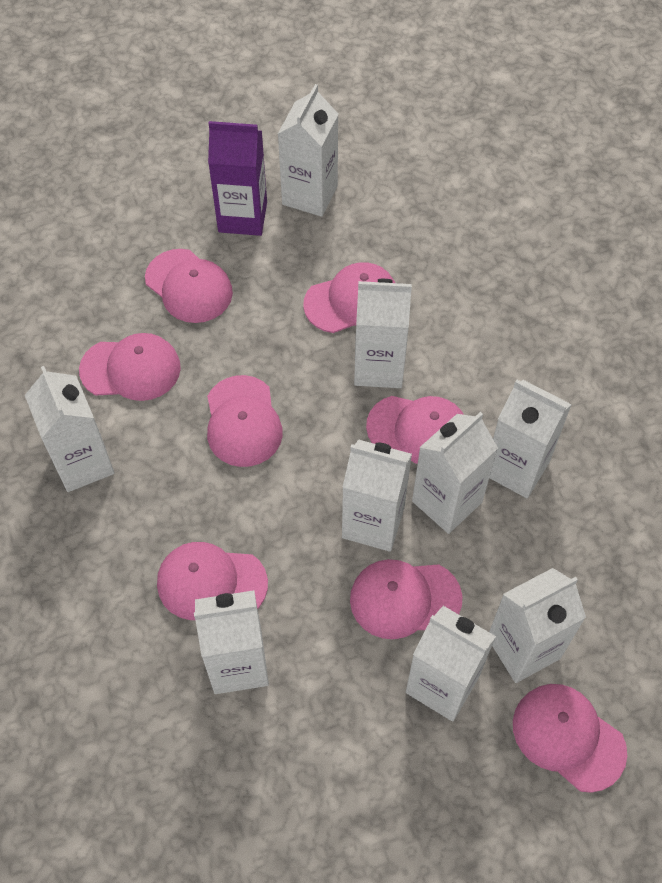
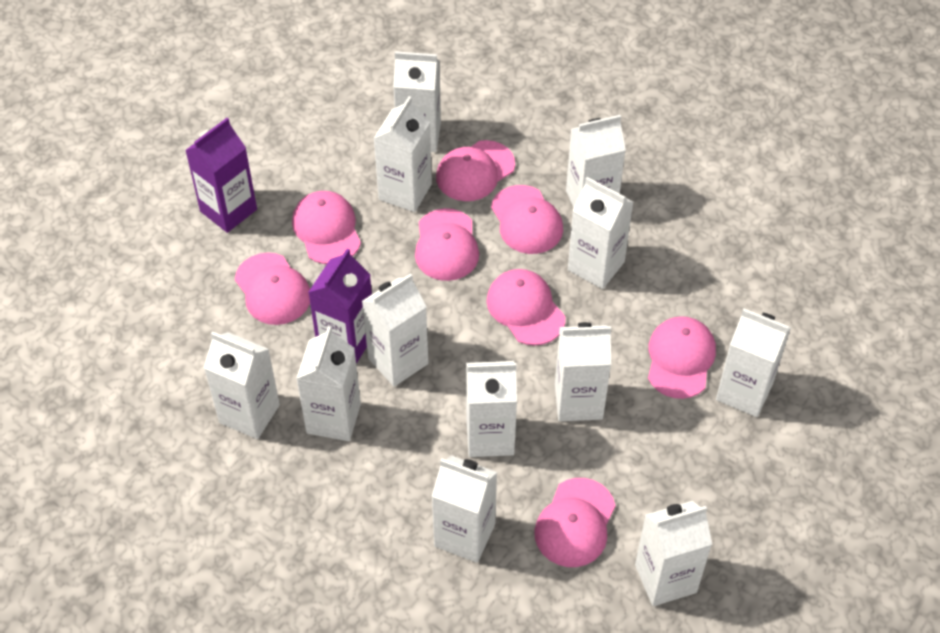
purple carton: 1 -> 2
white carton: 9 -> 12

